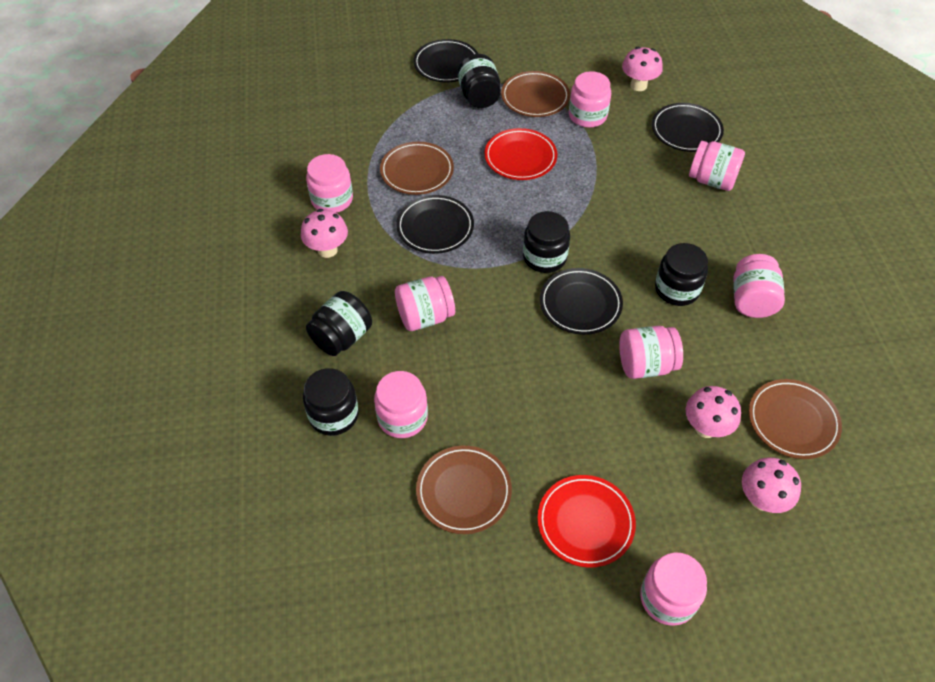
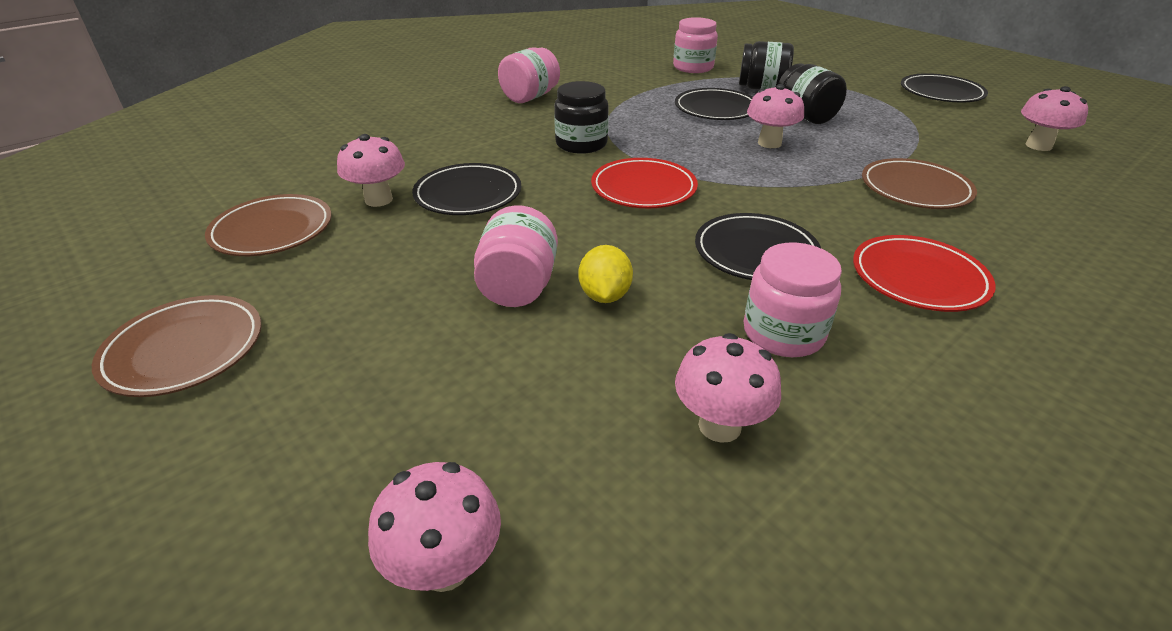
black jar: 5 -> 3
brown plate: 4 -> 3
pink jar: 8 -> 4
pink mushroom: 4 -> 5
yellow lemon: 0 -> 1

